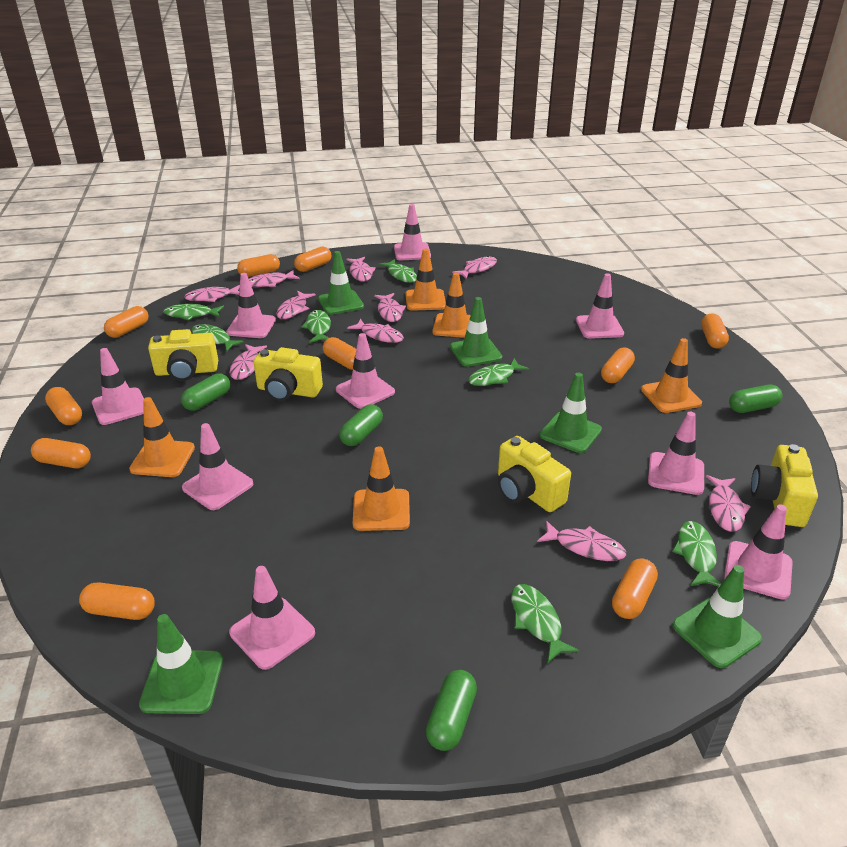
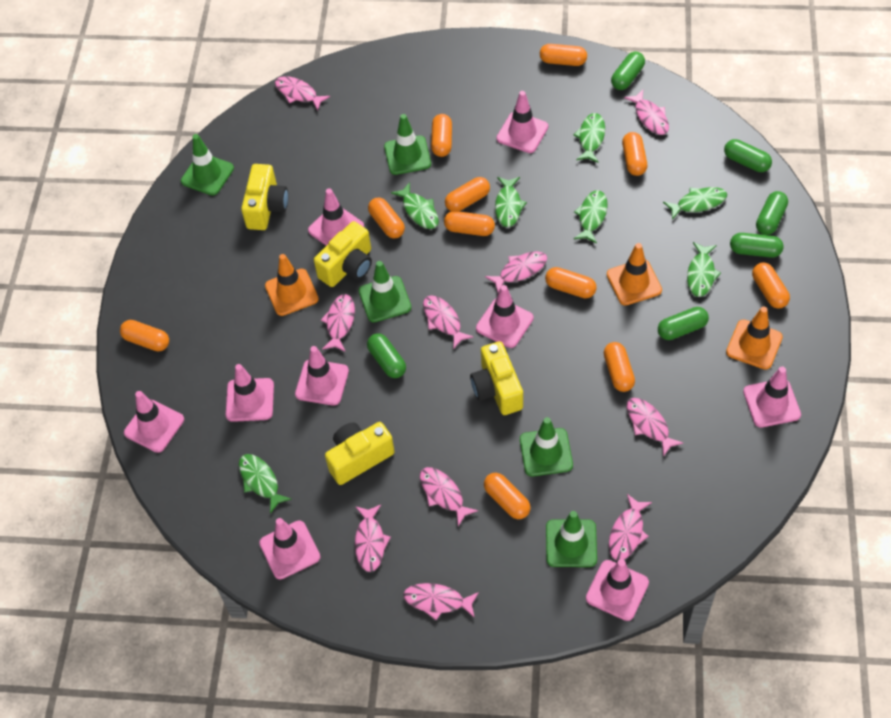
green capsule: 4 -> 6
orange capsule: 10 -> 11
orange traffic cone: 5 -> 3

